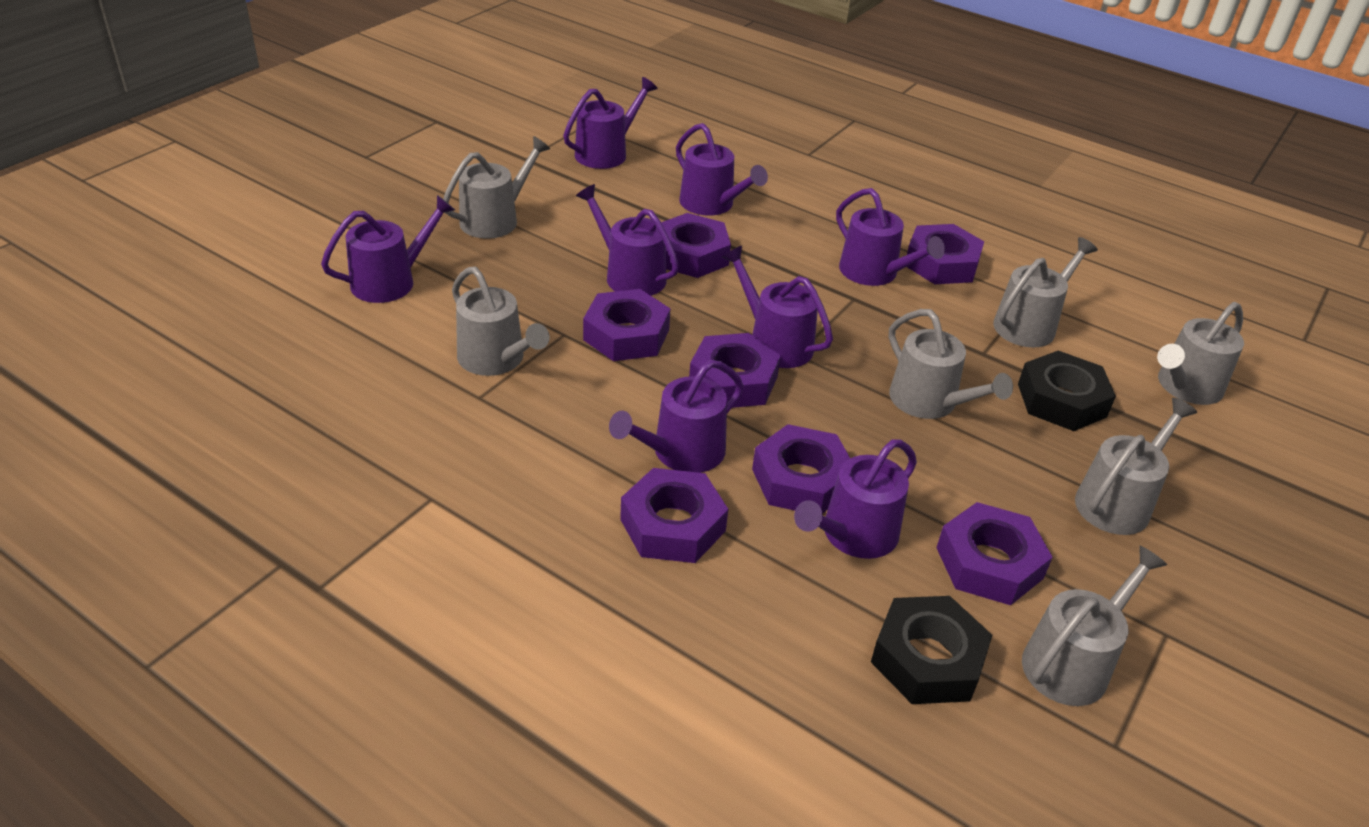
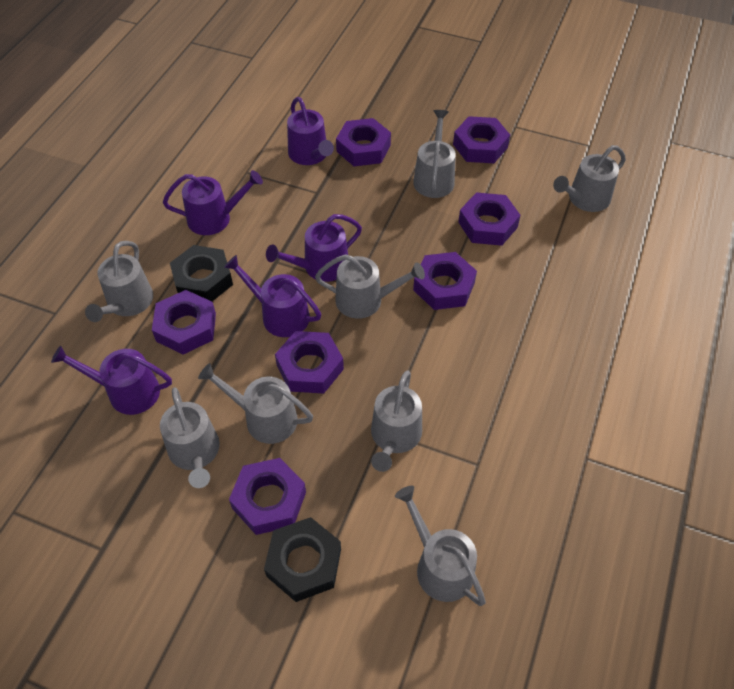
grey watering can: 7 -> 8
purple watering can: 8 -> 5

